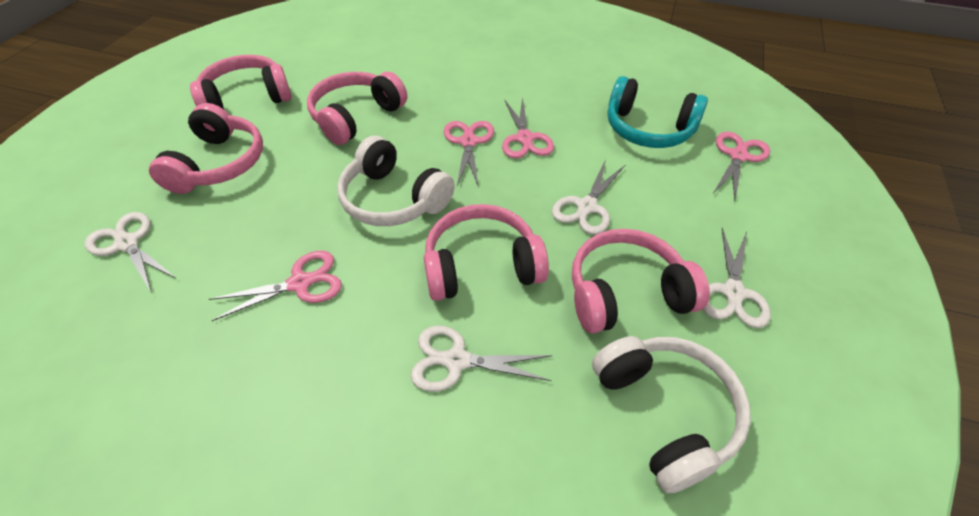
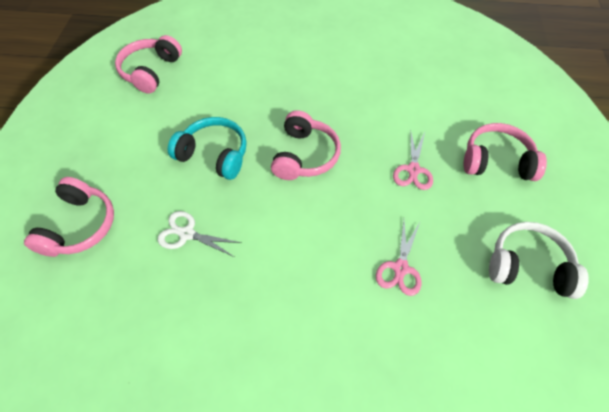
pink headphones: 5 -> 4
pink scissors: 4 -> 2
white headphones: 2 -> 1
white scissors: 4 -> 1

